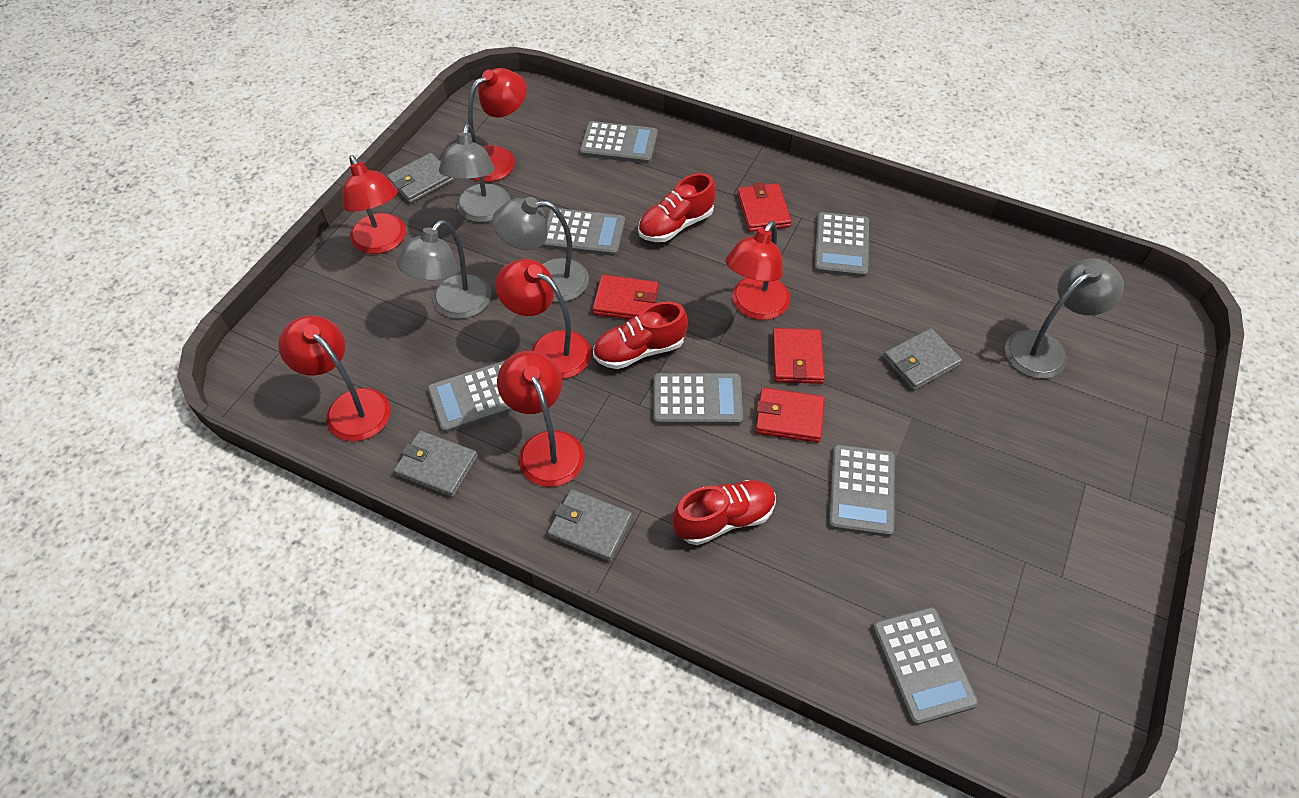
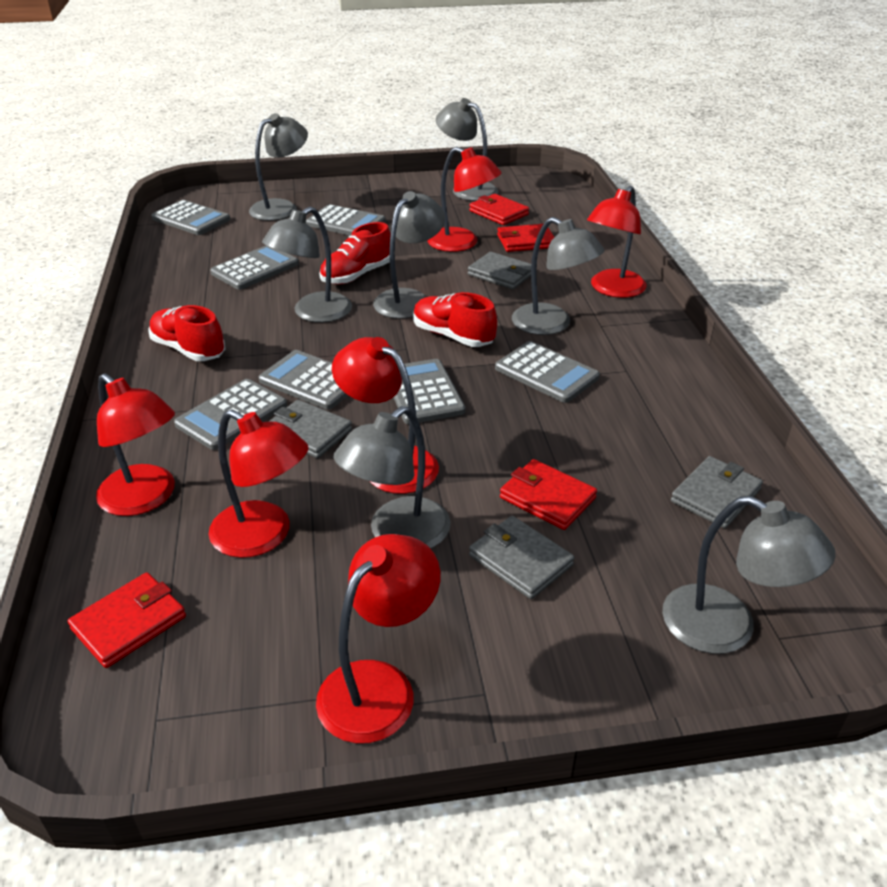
grey lamp: 4 -> 7

